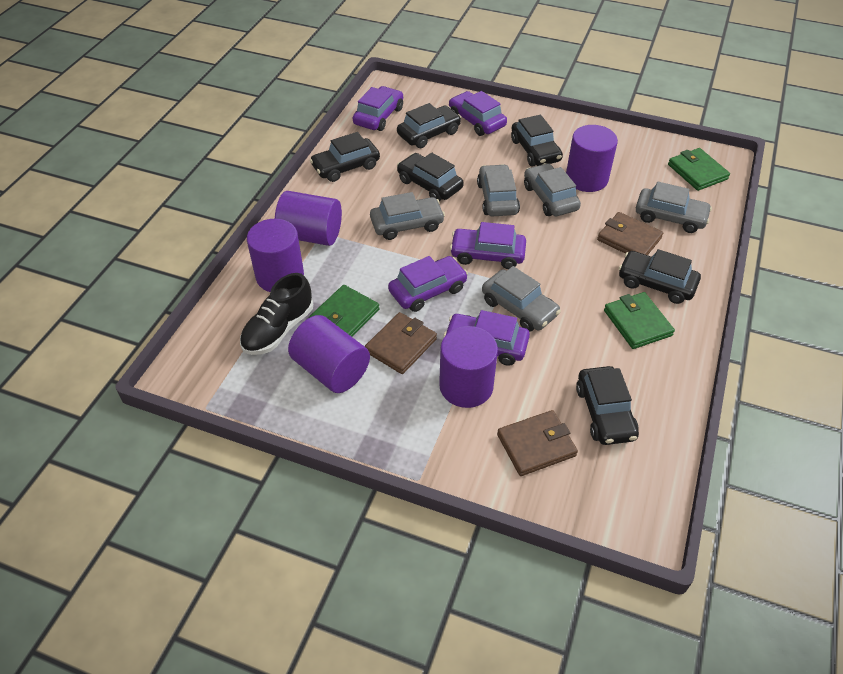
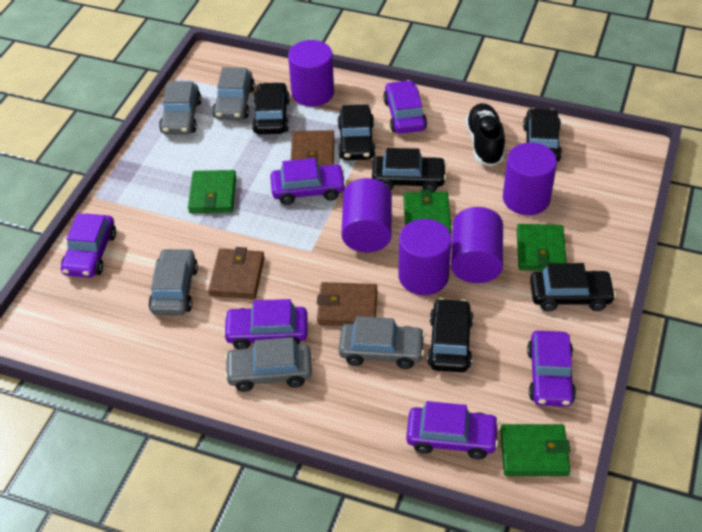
green wallet: 3 -> 4
purple car: 5 -> 6

